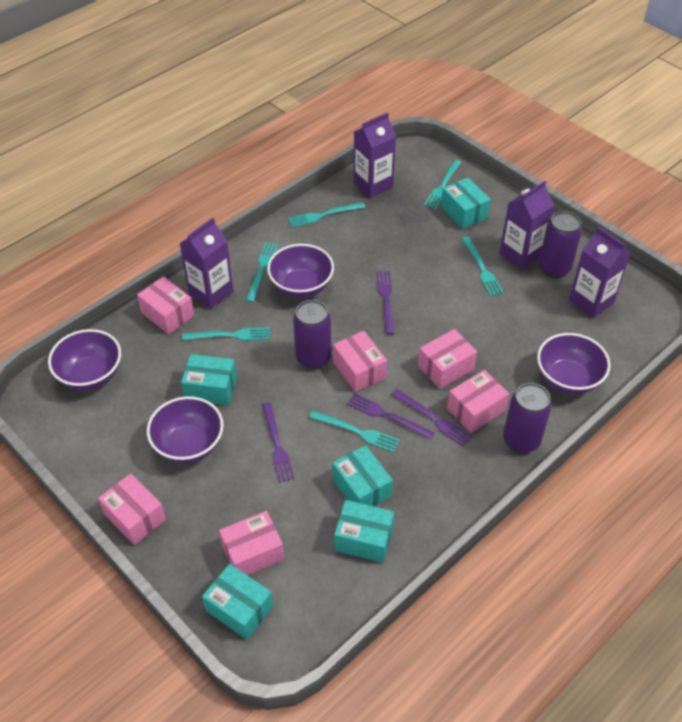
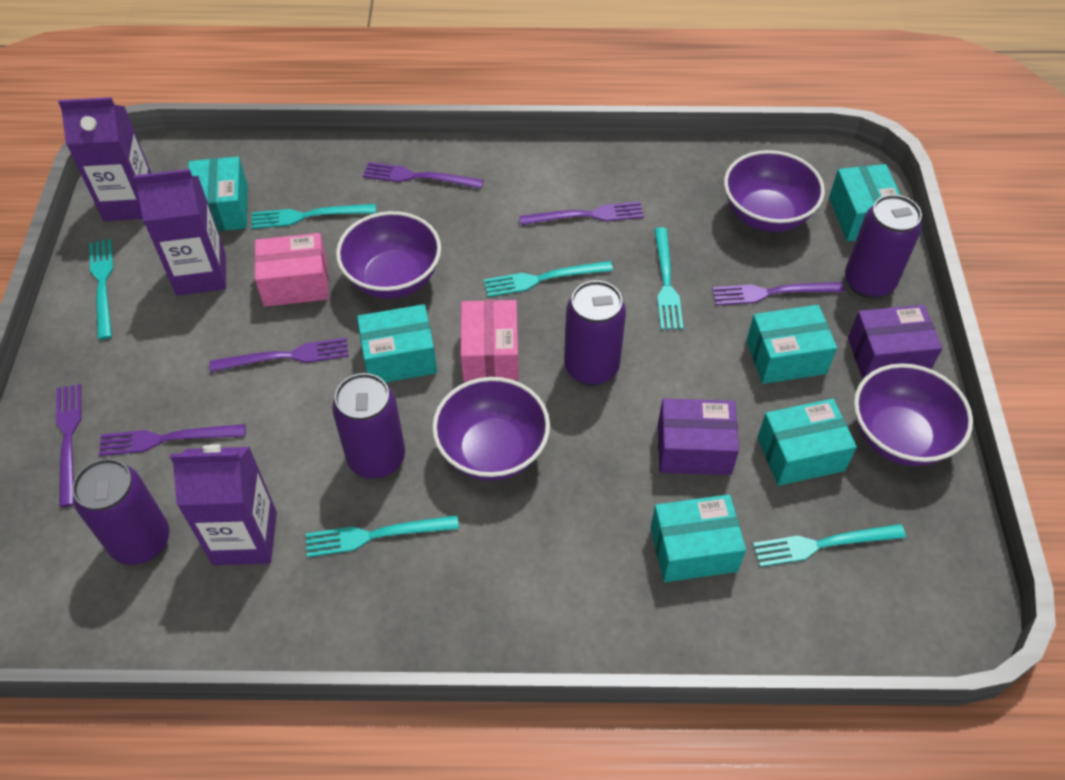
pink box: 6 -> 2
purple box: 0 -> 2
purple can: 3 -> 4
purple carton: 4 -> 3
purple fork: 4 -> 6
turquoise box: 5 -> 6

